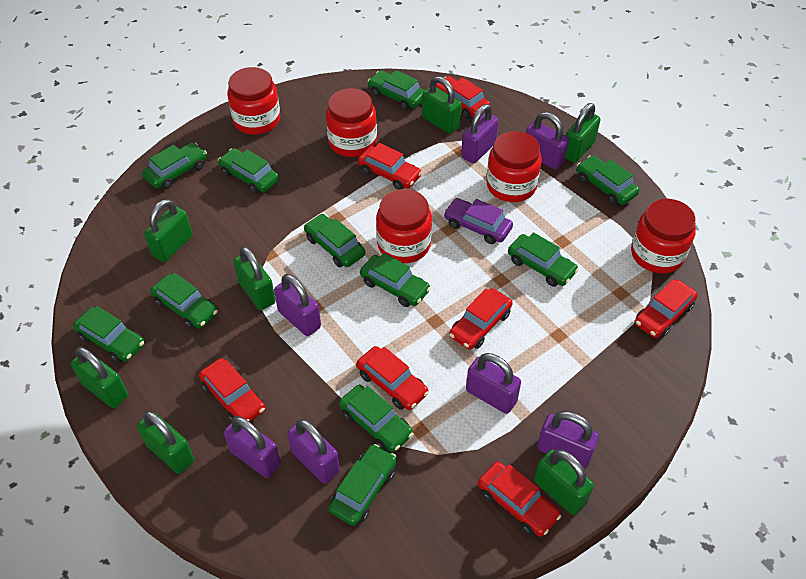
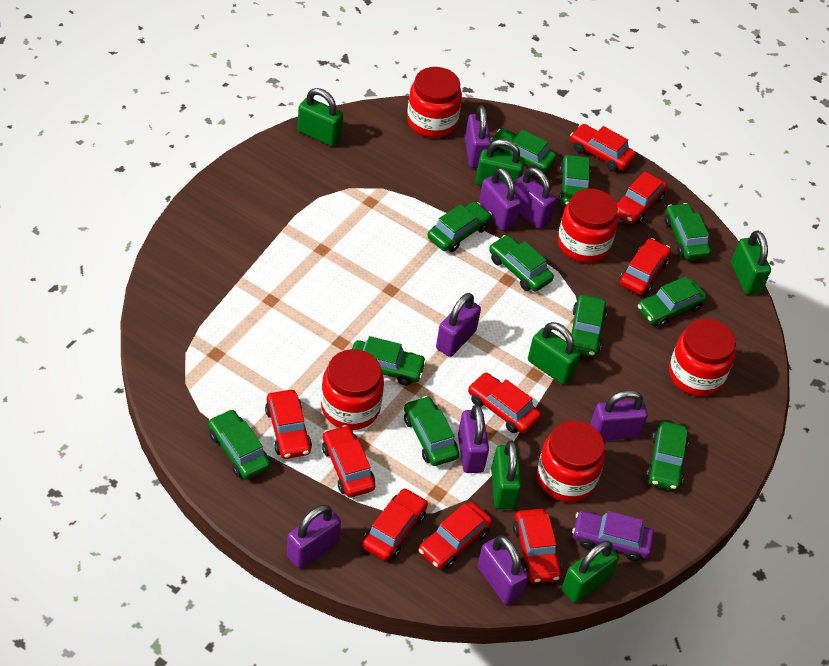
green padlock: 7 -> 6
purple padlock: 7 -> 8
red car: 7 -> 9

